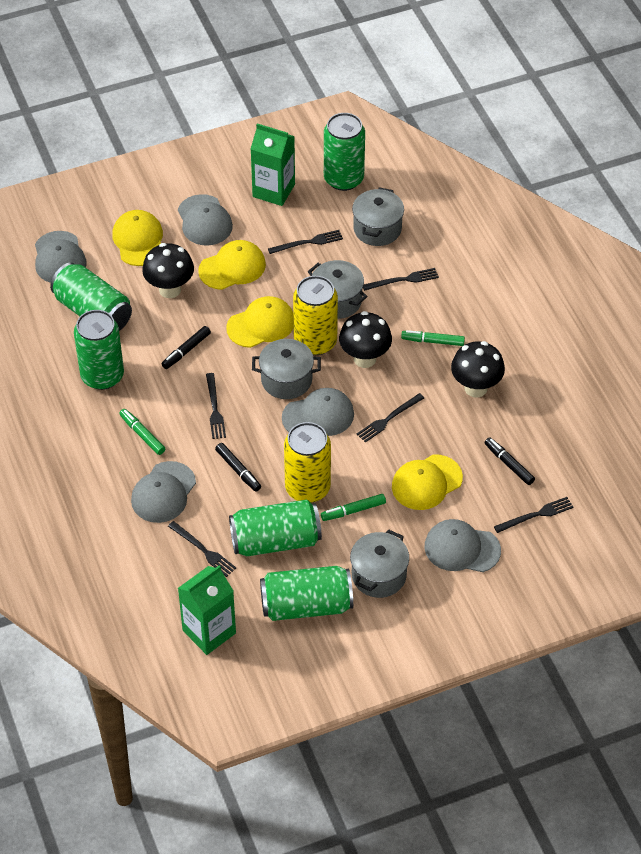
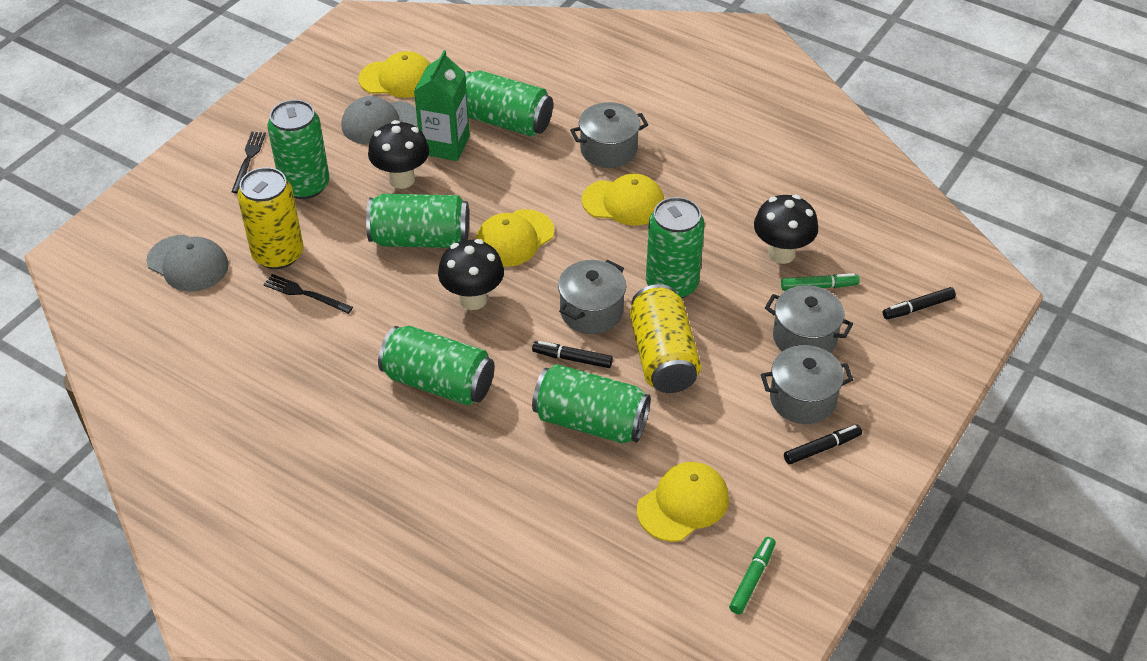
black fork: 6 -> 2
green can: 5 -> 6
green carton: 2 -> 1
green marker: 3 -> 2
grey cap: 5 -> 2

